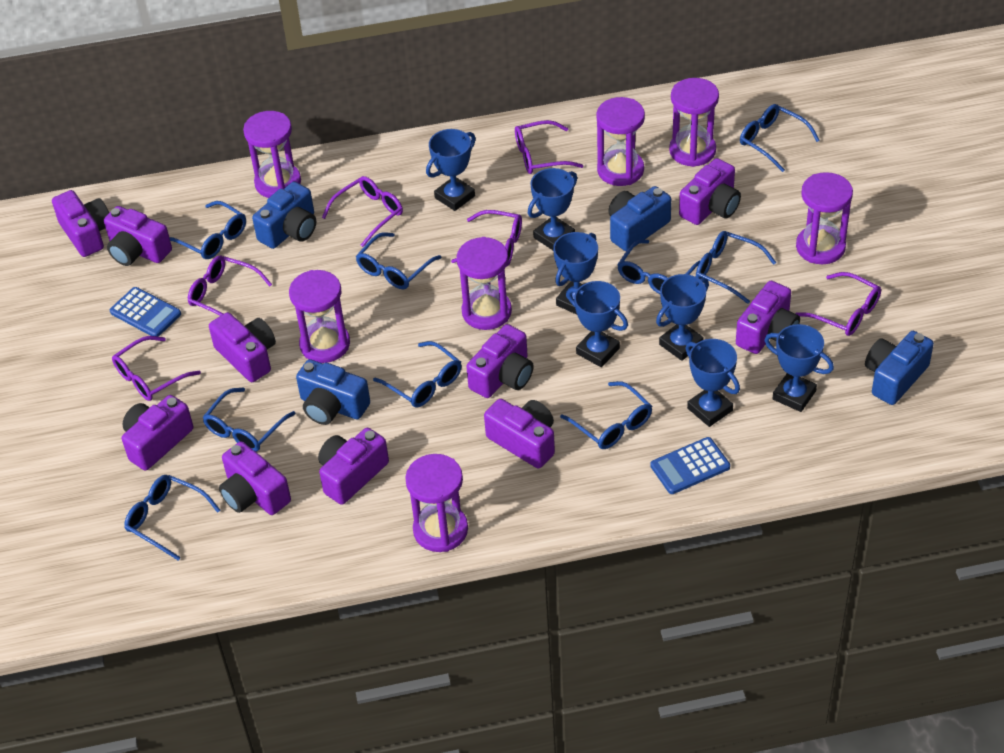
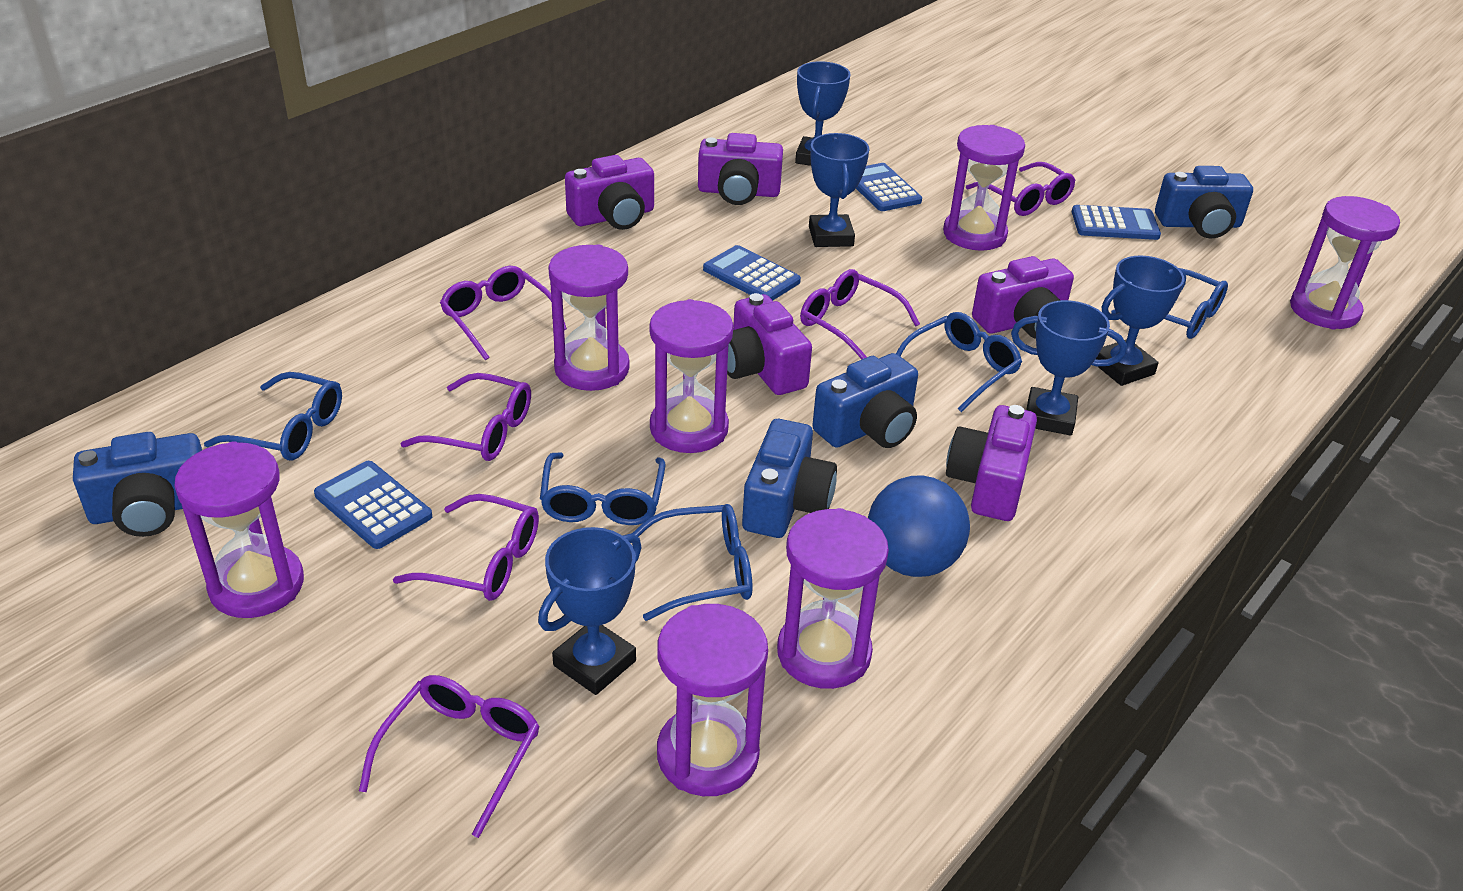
blue ball: 0 -> 1
blue calculator: 2 -> 4
blue glasses: 9 -> 5
blue trophy: 7 -> 5
purple camera: 10 -> 5

